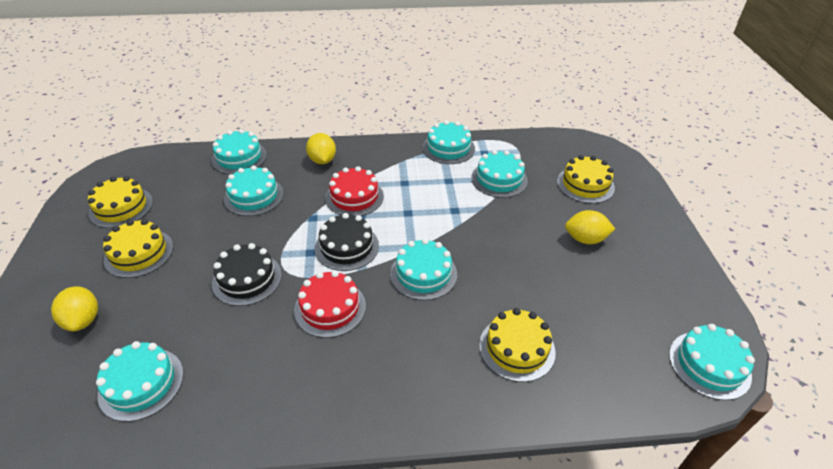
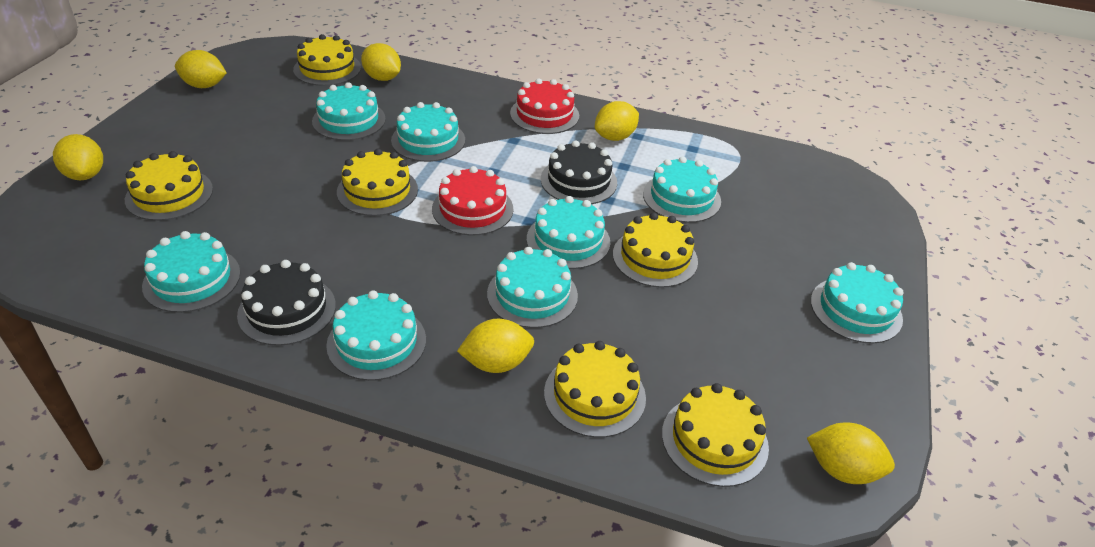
turquoise cake: 7 -> 8
yellow cake: 4 -> 6
yellow lemon: 3 -> 6

